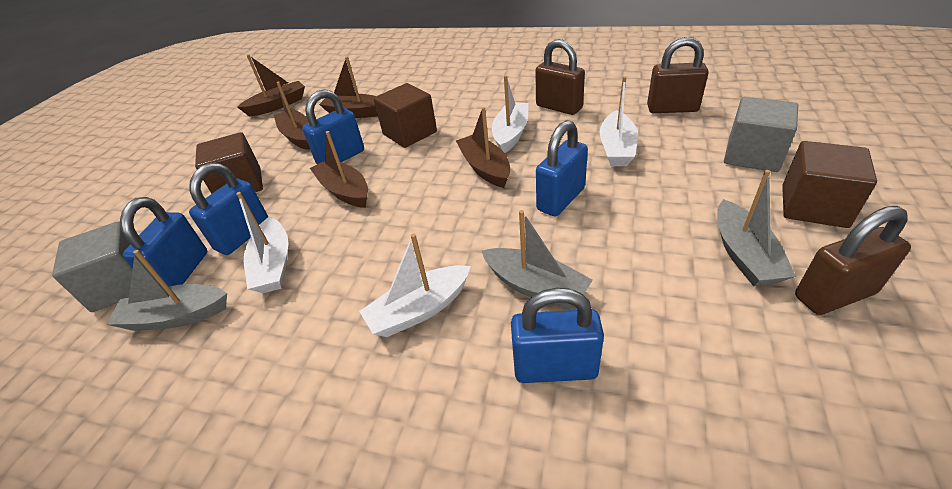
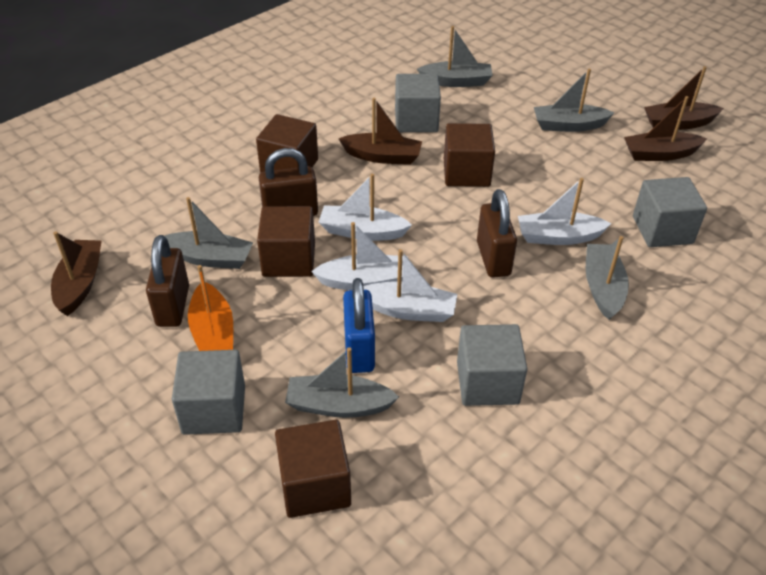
blue padlock: 5 -> 1
brown boat: 5 -> 4
brown cube: 3 -> 4
grey boat: 3 -> 5
grey cube: 2 -> 4
orange boat: 0 -> 1

